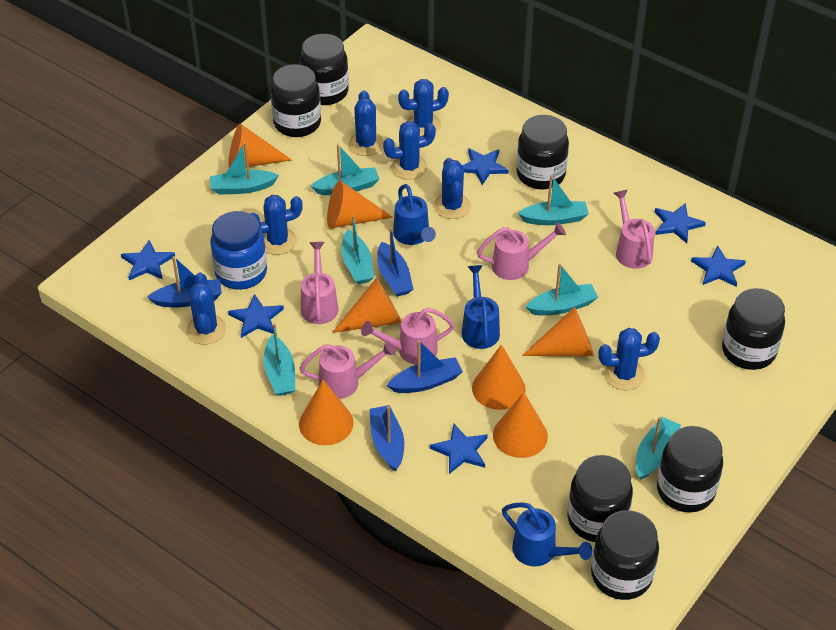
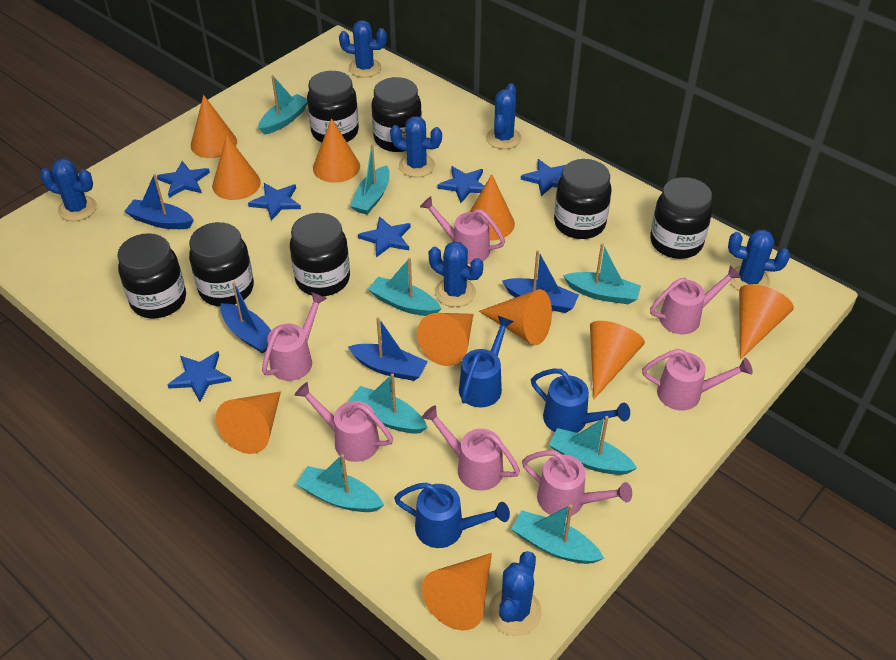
blue jar: 1 -> 0
orange cone: 7 -> 10
pink watering can: 5 -> 7
turquoise boat: 7 -> 8

